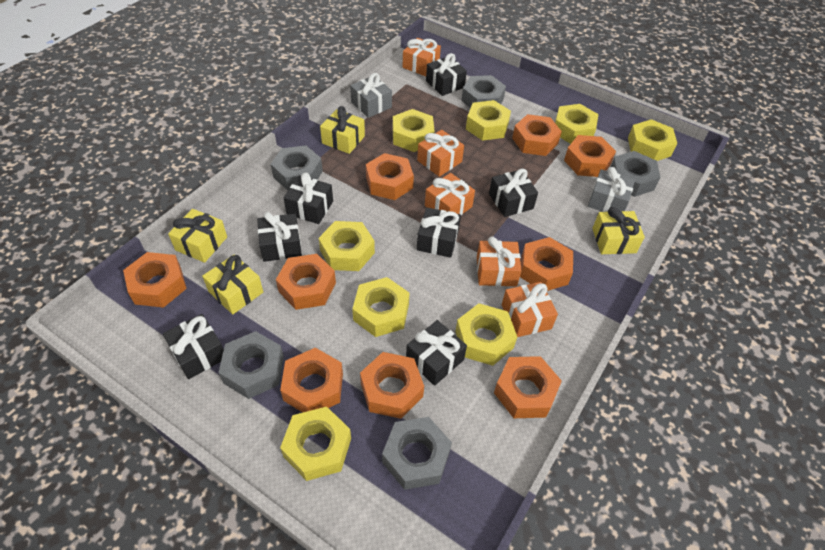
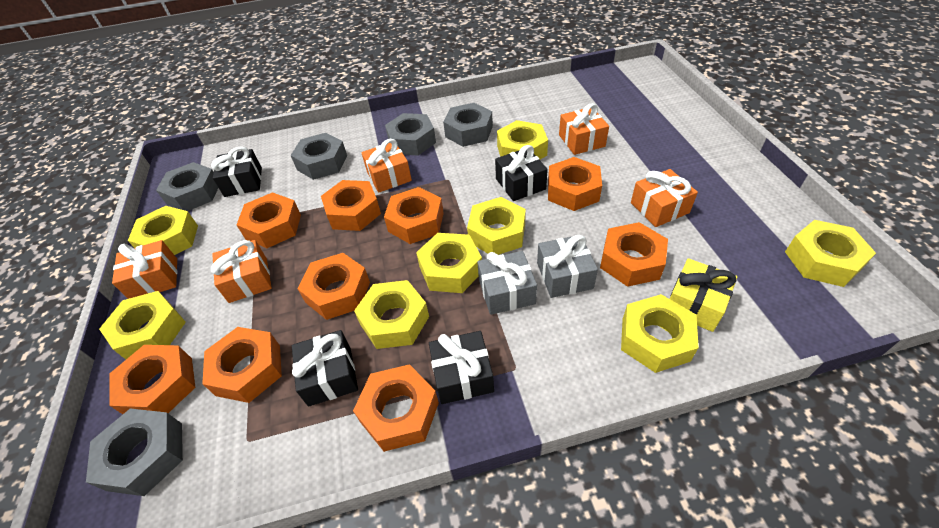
black gift: 7 -> 4
yellow gift: 4 -> 1

